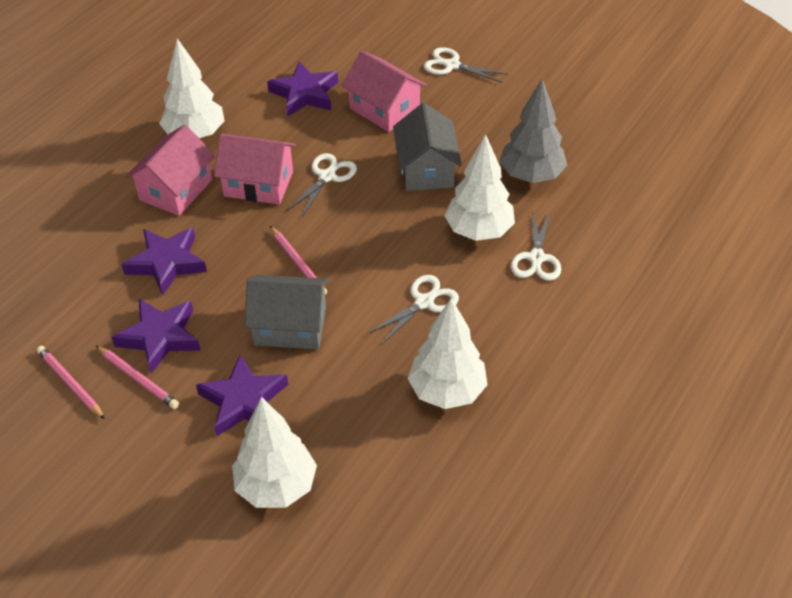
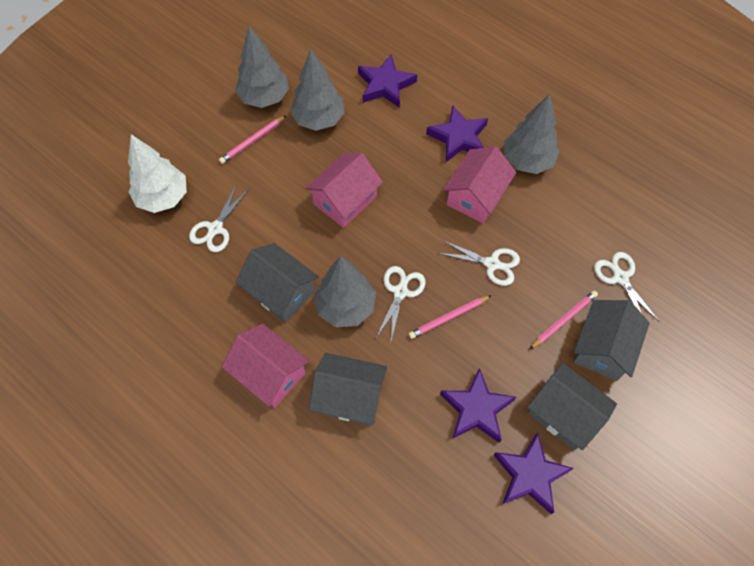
grey house: 2 -> 4
grey tree: 1 -> 4
white tree: 4 -> 1

